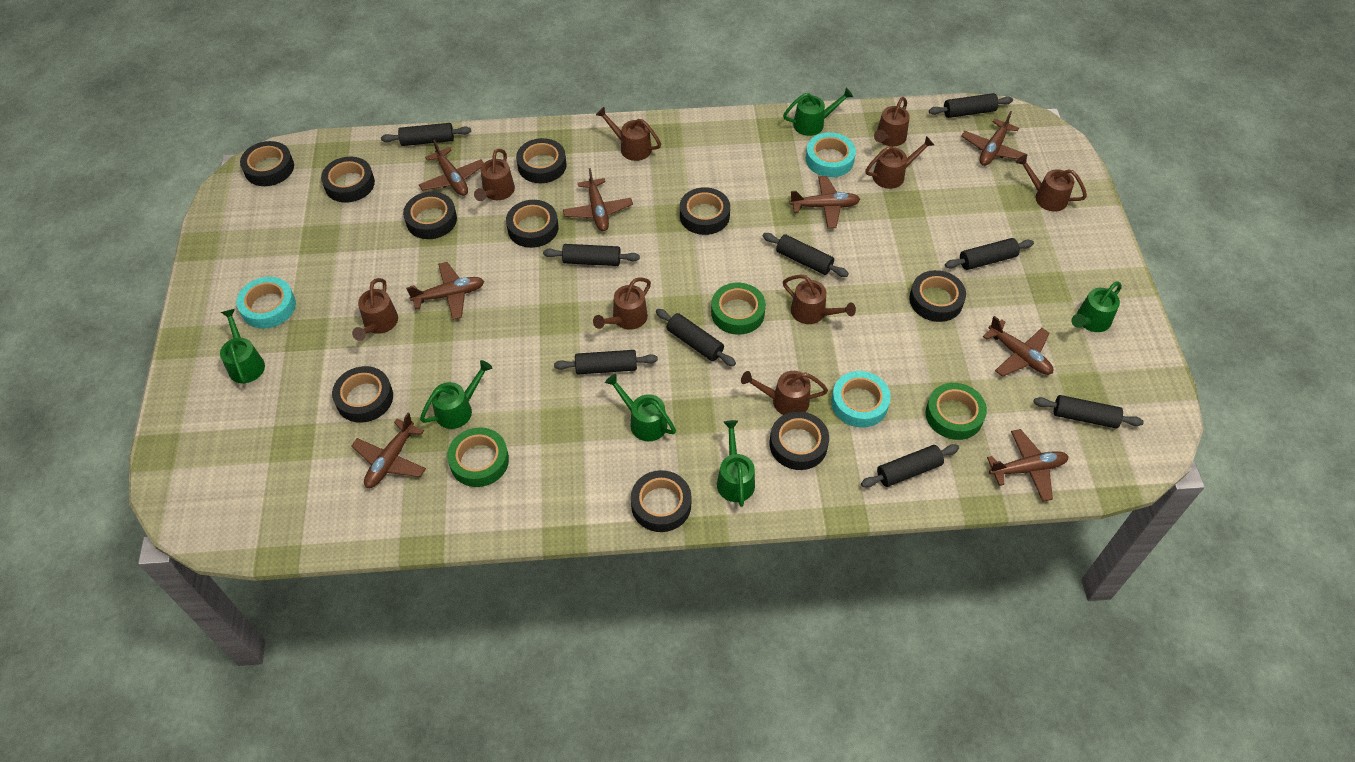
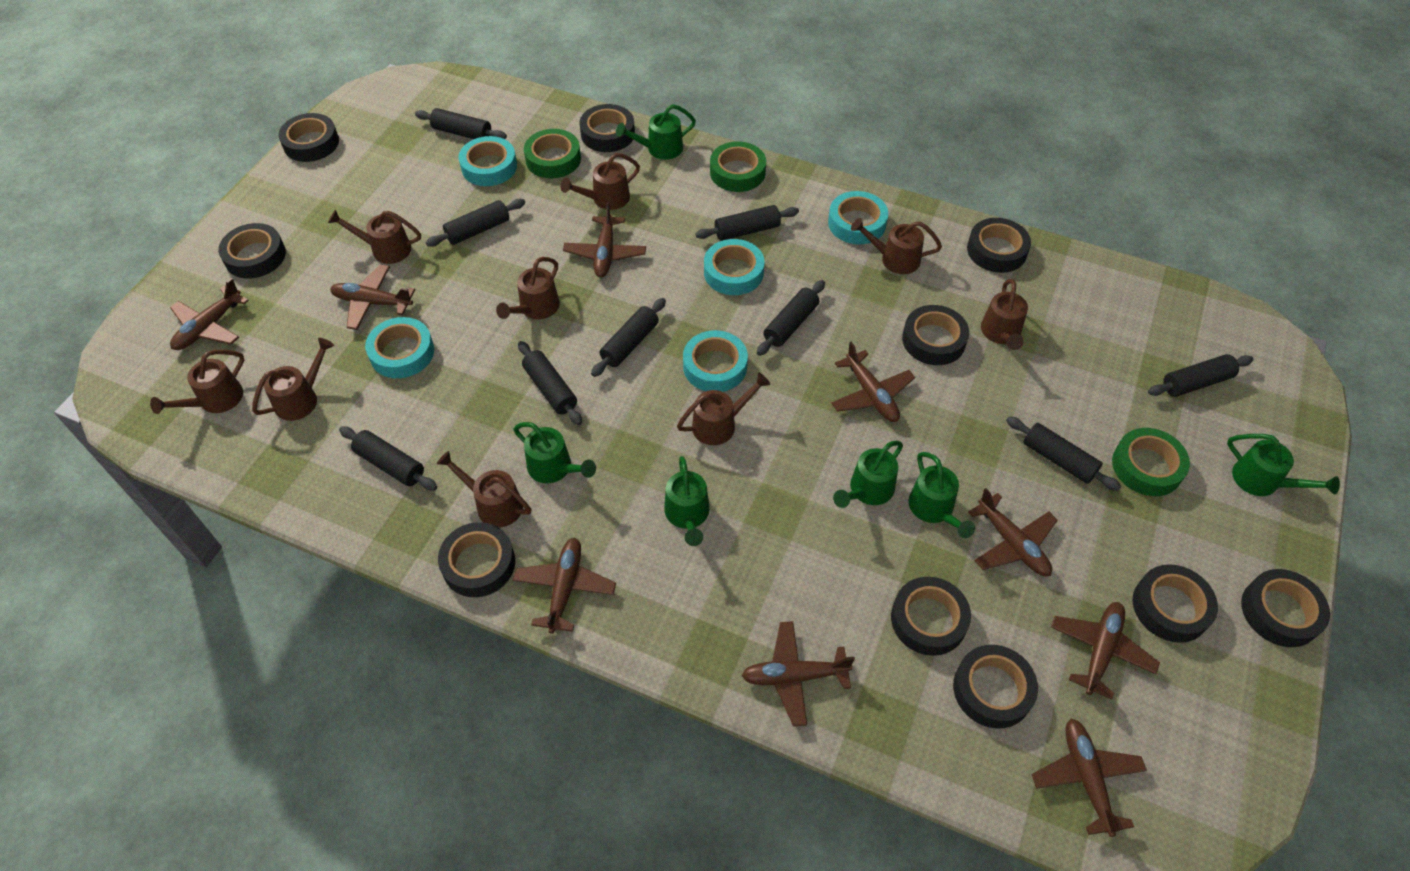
brown plane: 8 -> 9
turquoise tape: 3 -> 5

